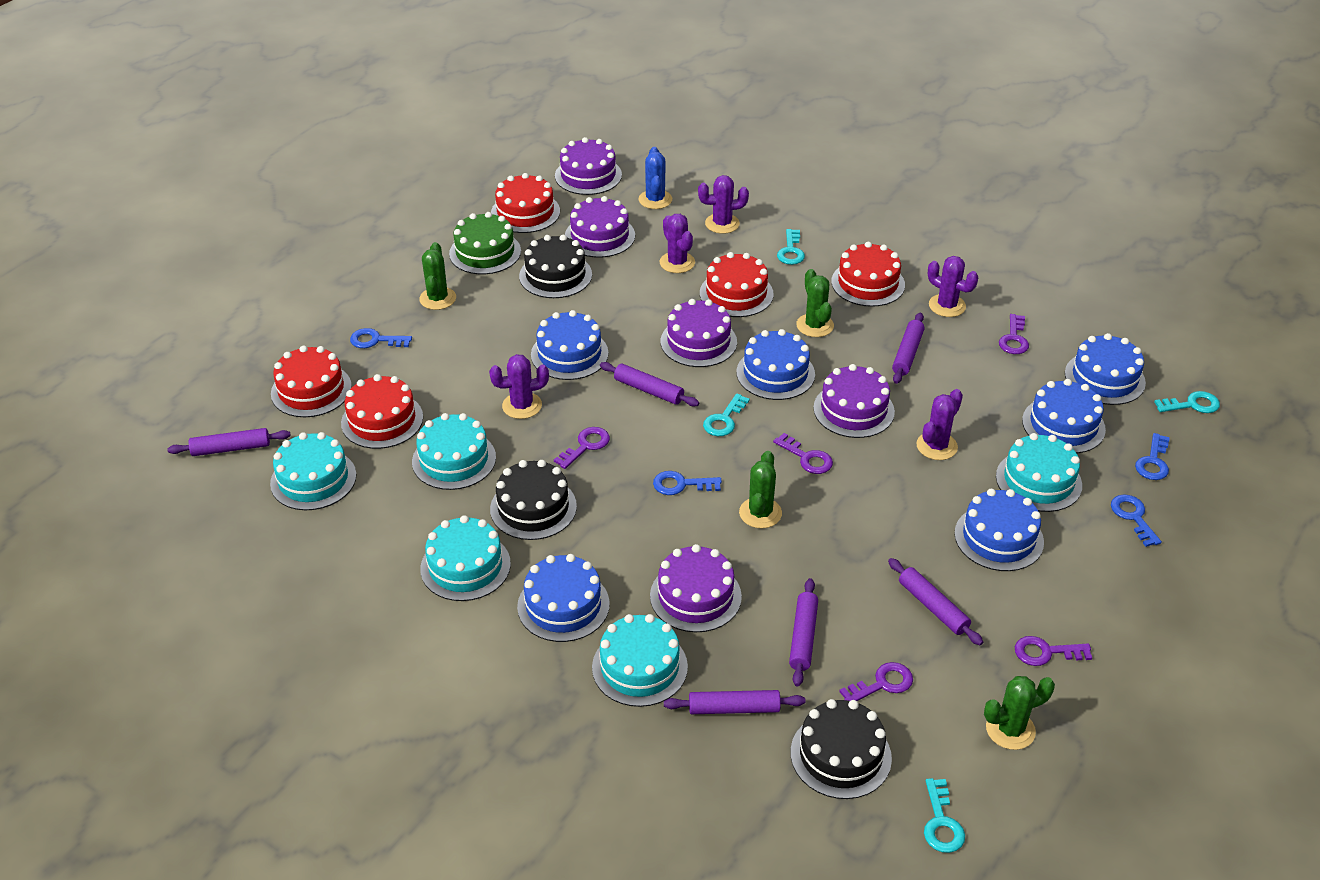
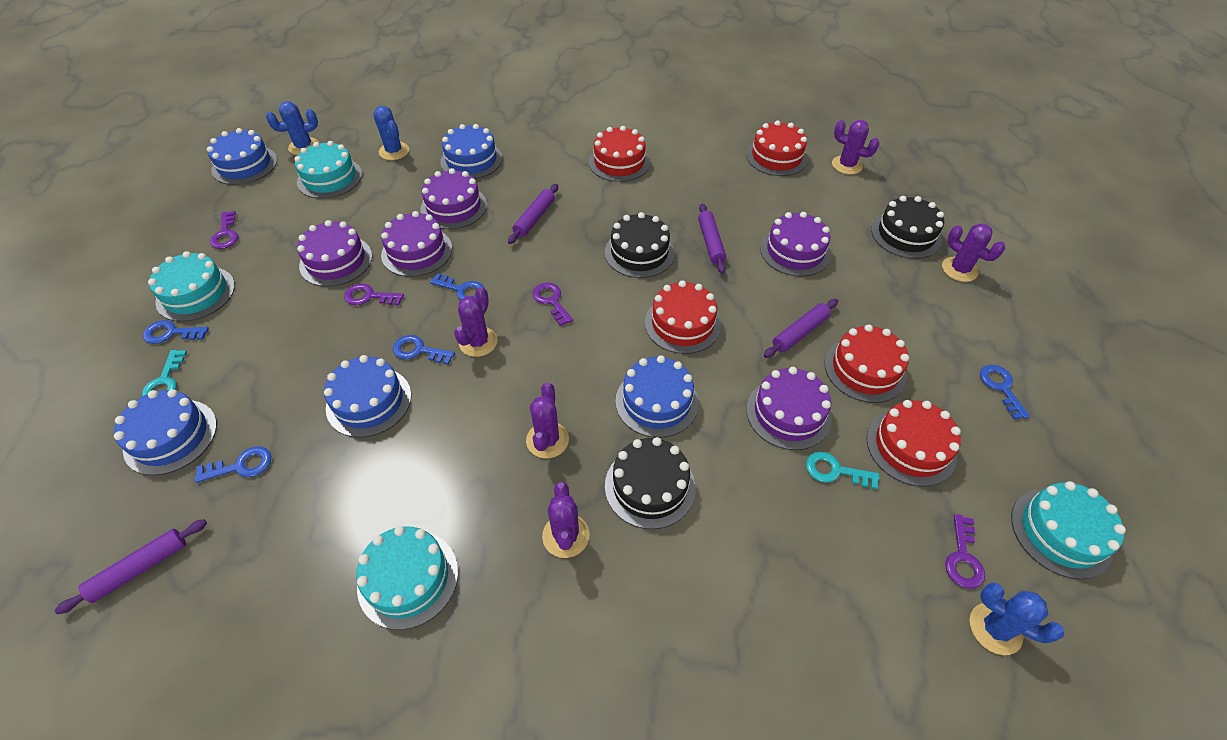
blue cactus: 1 -> 3
blue cake: 6 -> 5
blue key: 4 -> 5
green cactus: 4 -> 0
green cake: 1 -> 0
purple key: 5 -> 4
purple rolling pin: 6 -> 4
turquoise cake: 5 -> 4
turquoise key: 4 -> 2

